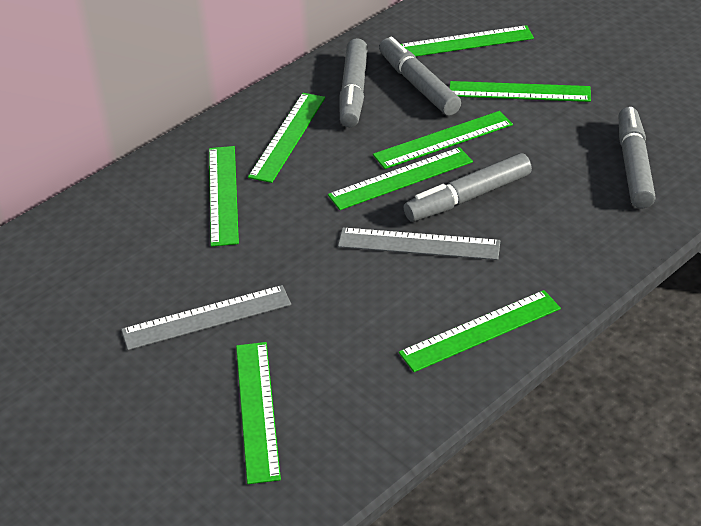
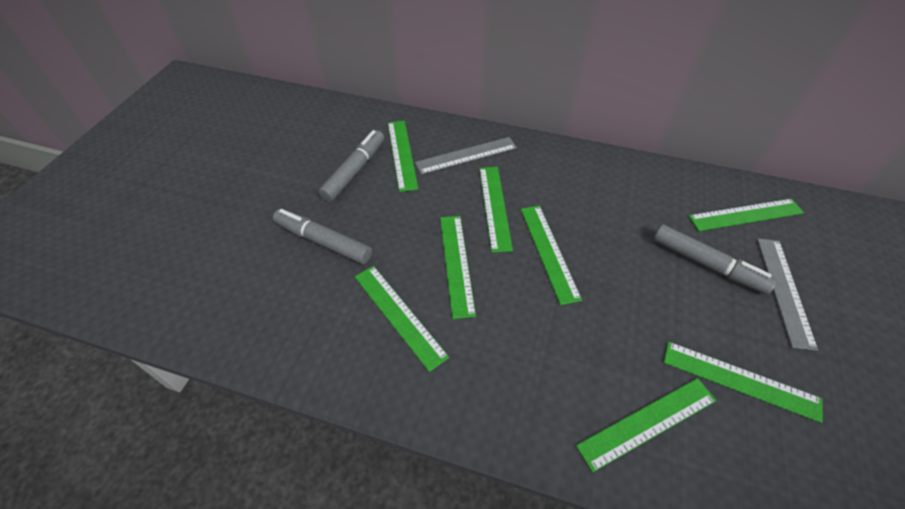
grey marker: 4 -> 3

